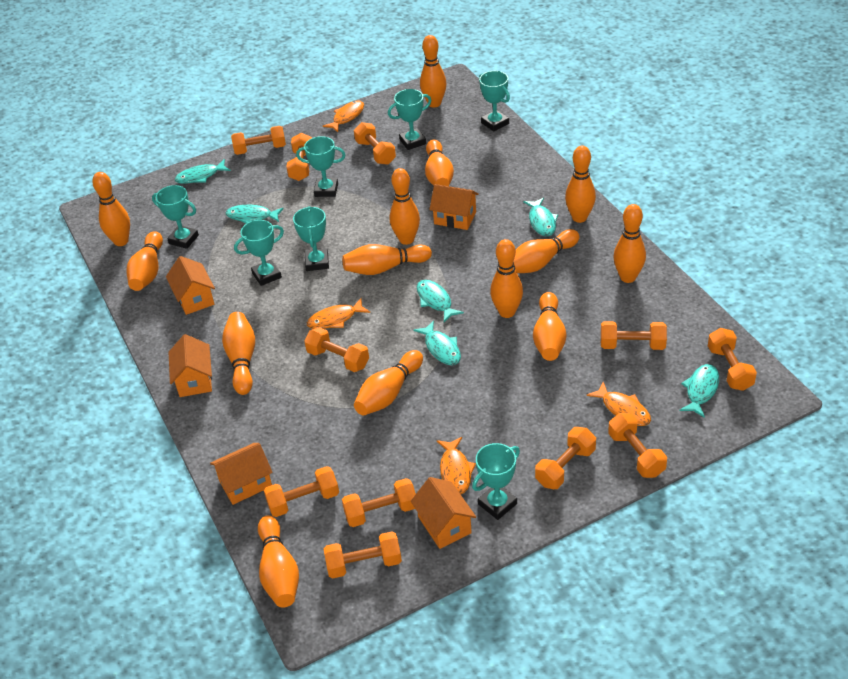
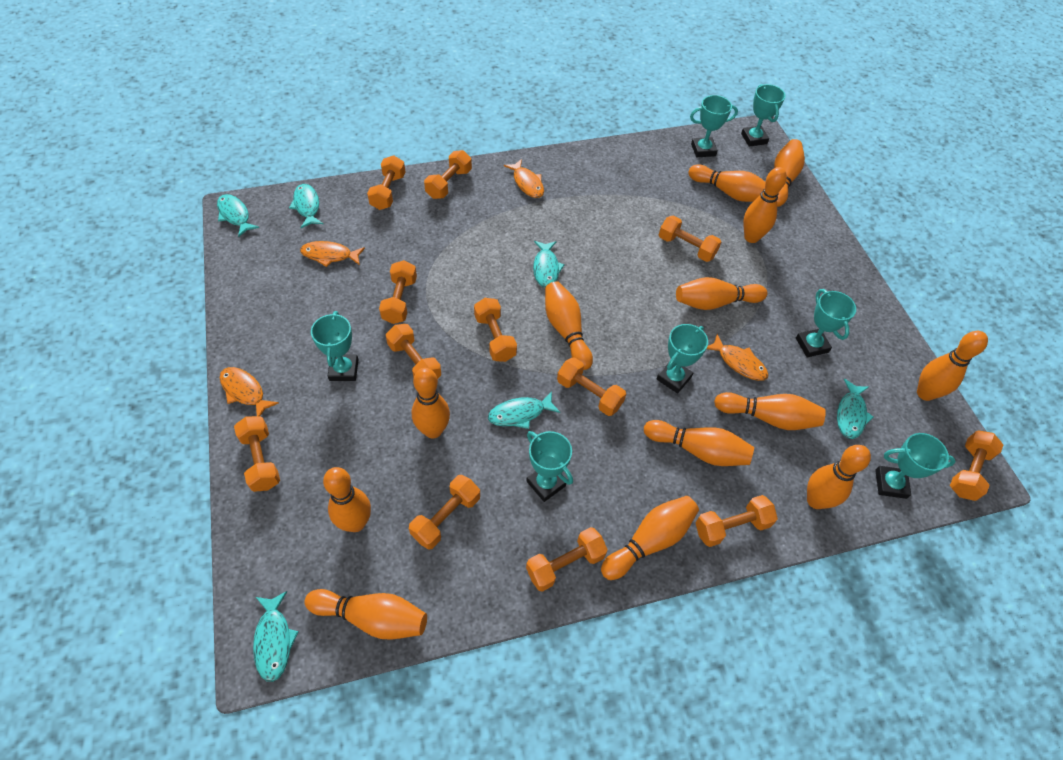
orange bowling pin: 14 -> 13
orange dumbbell: 11 -> 12
orange house: 5 -> 0

